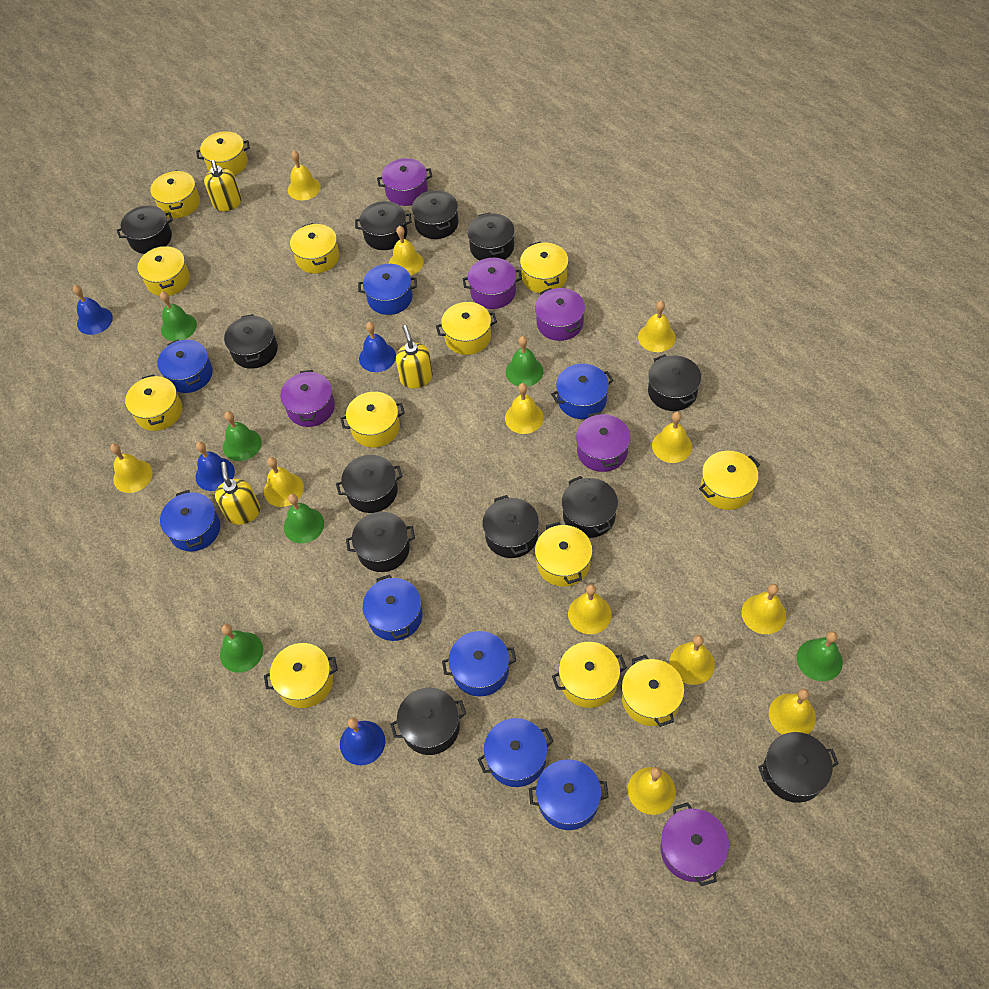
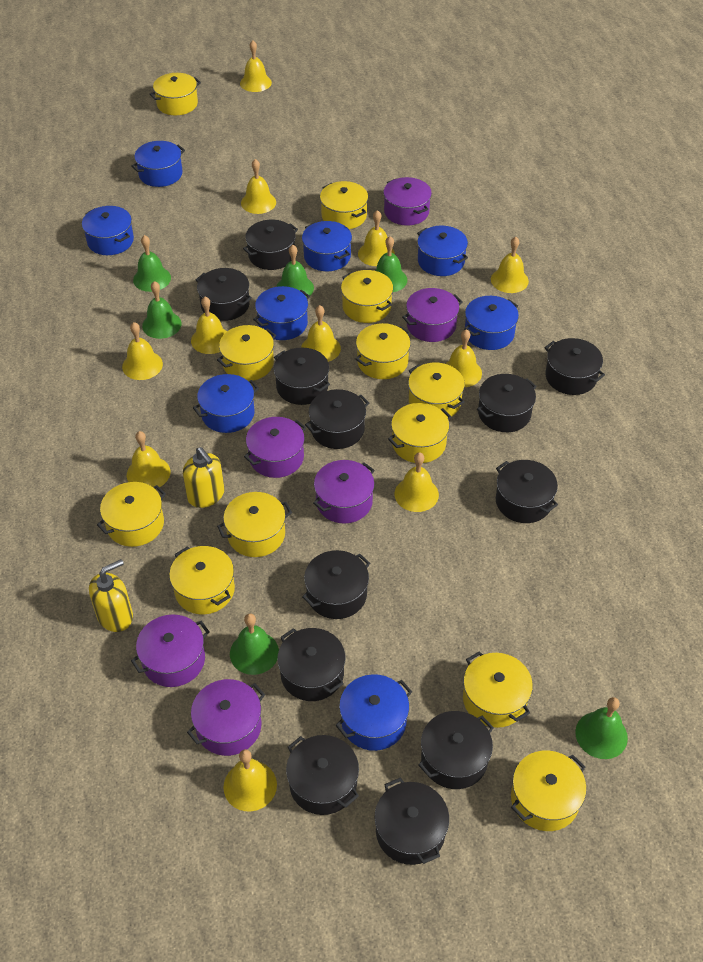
blue bell: 4 -> 0
yellow bell: 12 -> 11
yellow pot: 13 -> 12
yellow soap dispenser: 3 -> 2

